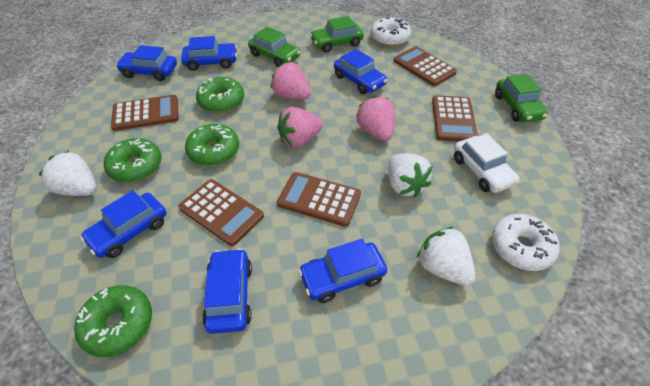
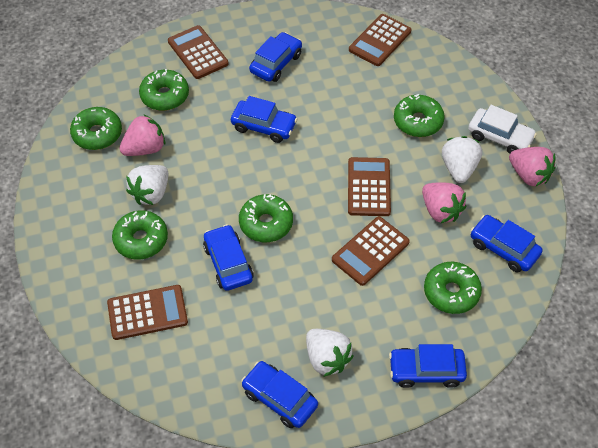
green car: 3 -> 0
green donut: 4 -> 6
white donut: 2 -> 0

